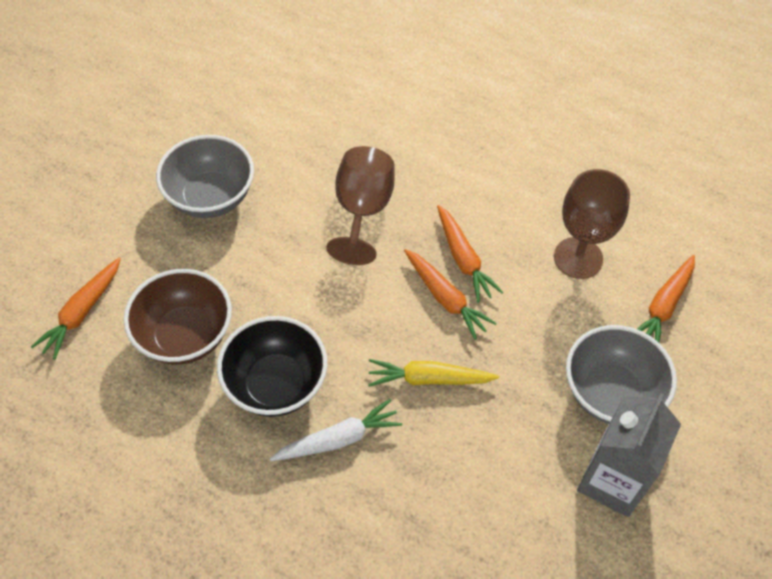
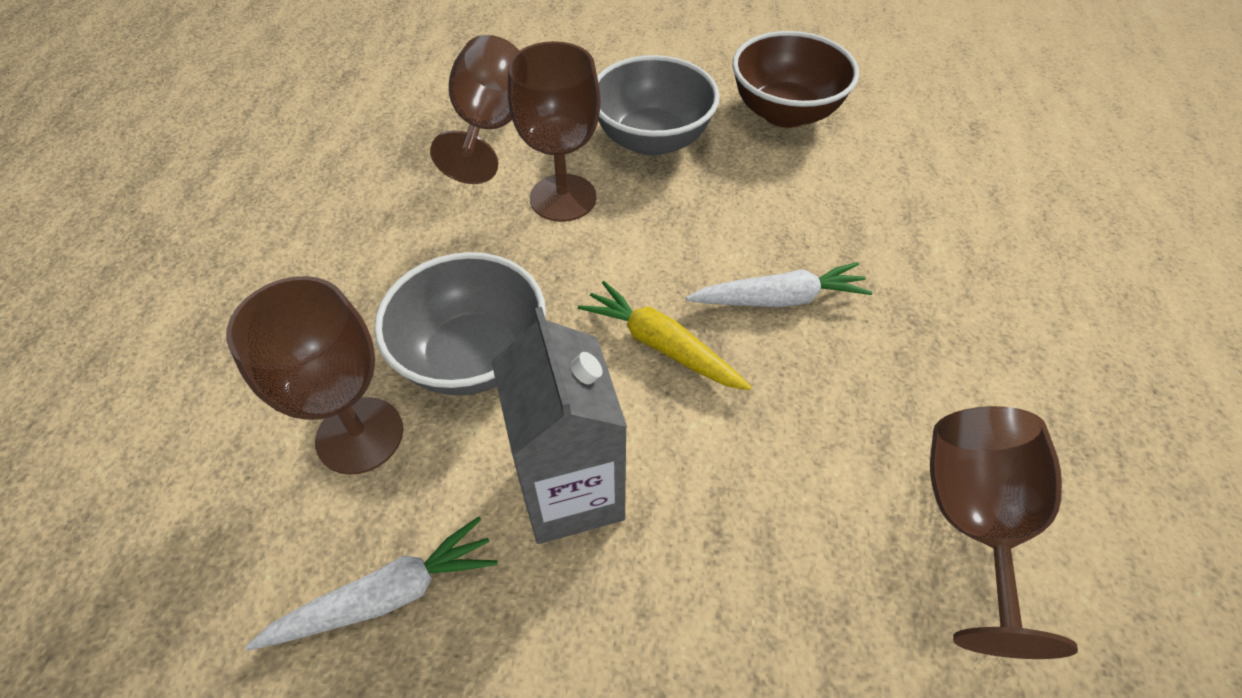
black bowl: 1 -> 0
brown goblet: 2 -> 4
orange carrot: 4 -> 0
white carrot: 1 -> 2

